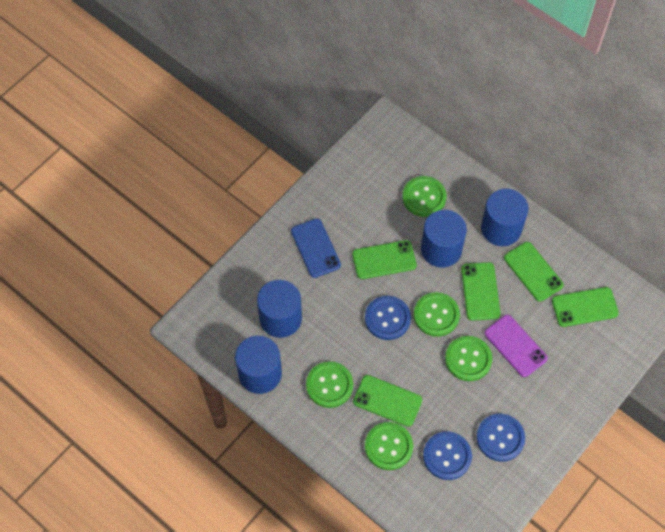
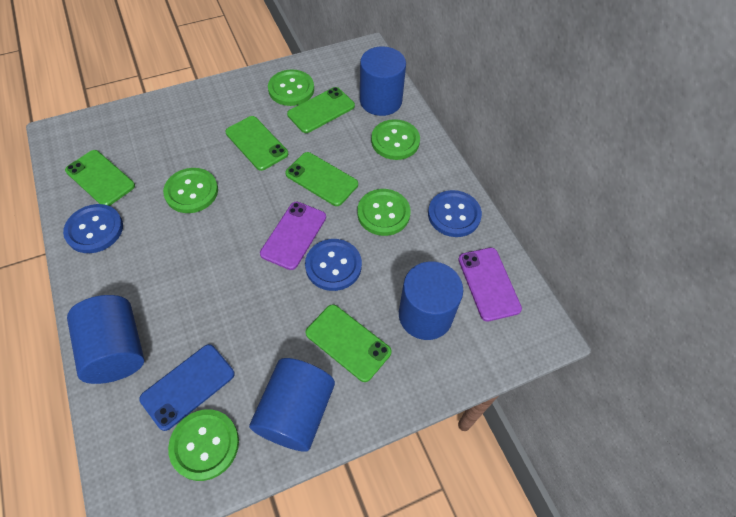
purple phone: 1 -> 2

